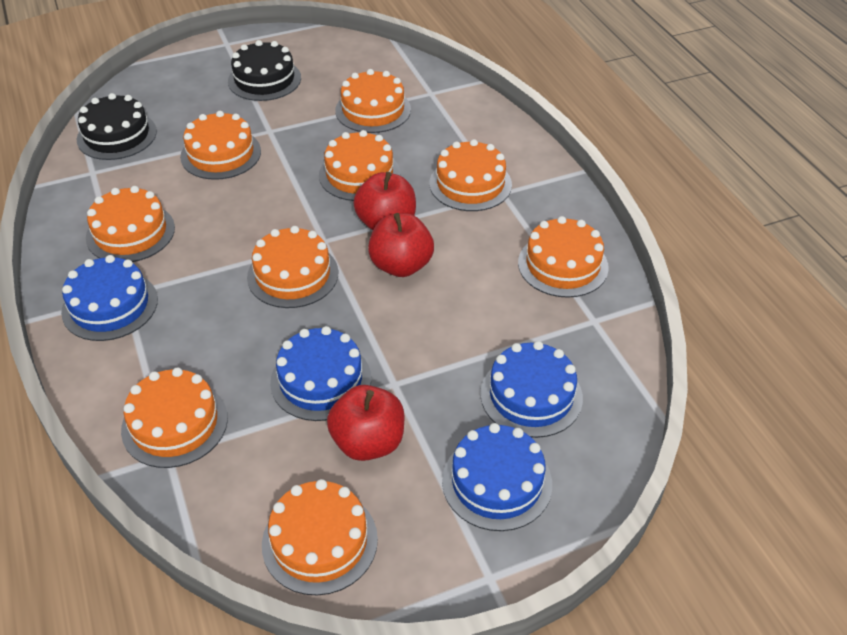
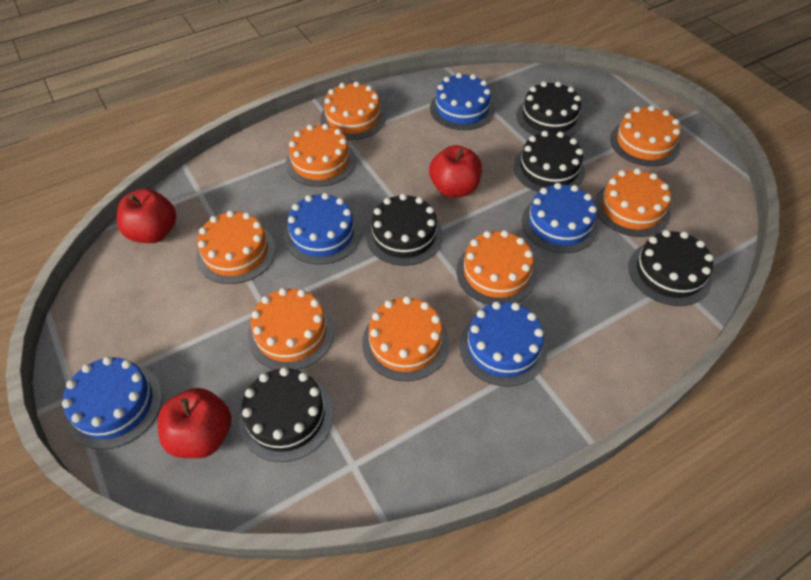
black cake: 2 -> 5
blue cake: 4 -> 5
orange cake: 9 -> 8

